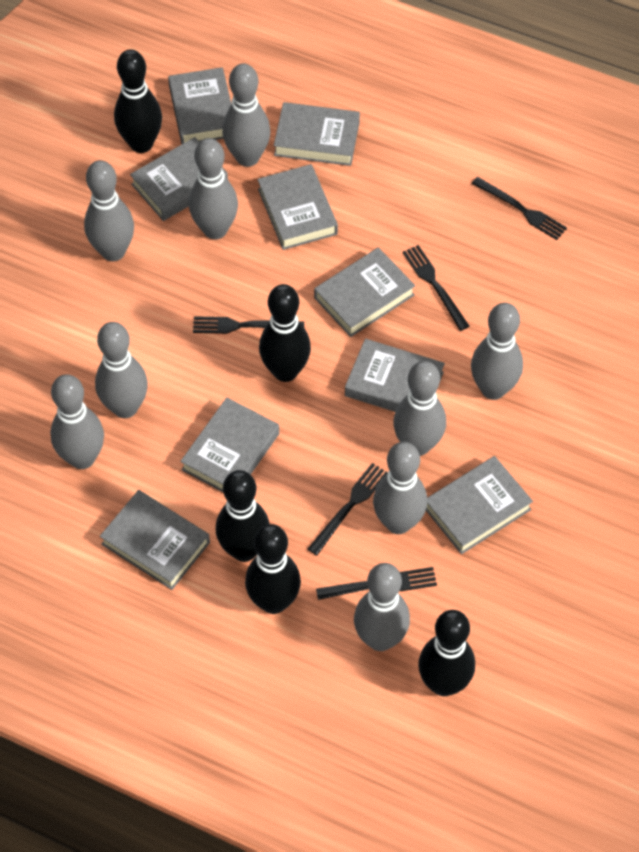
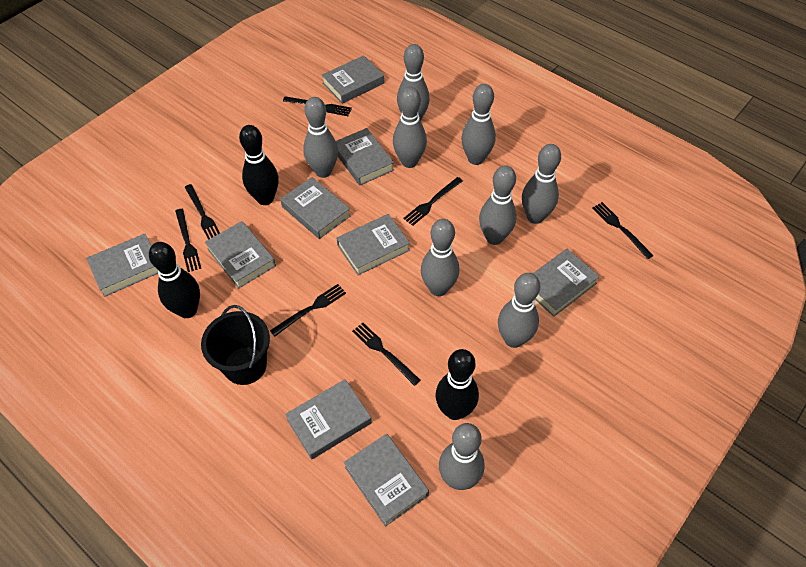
black bowling pin: 5 -> 3
black bucket: 0 -> 1
black fork: 5 -> 7

